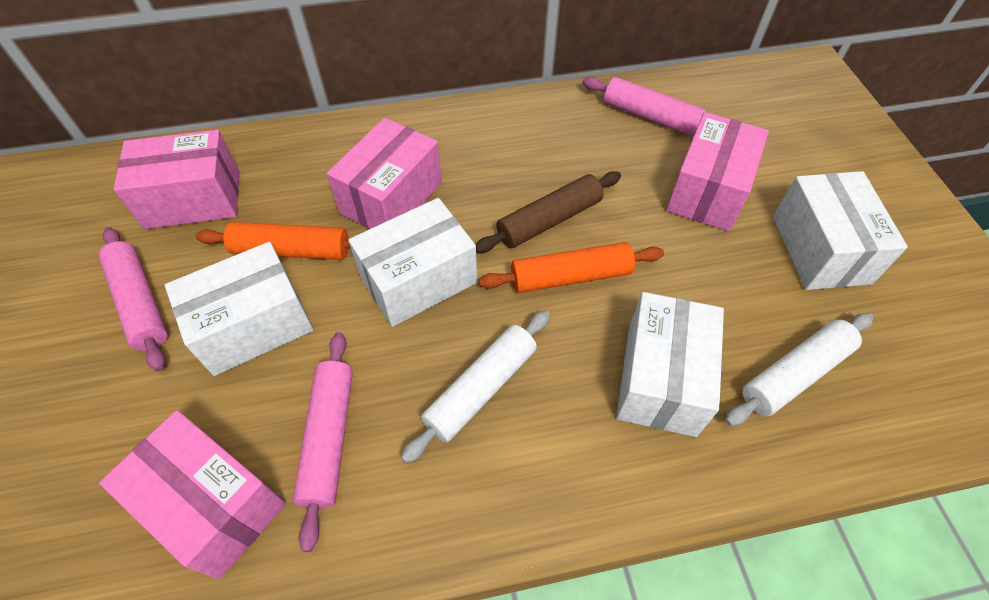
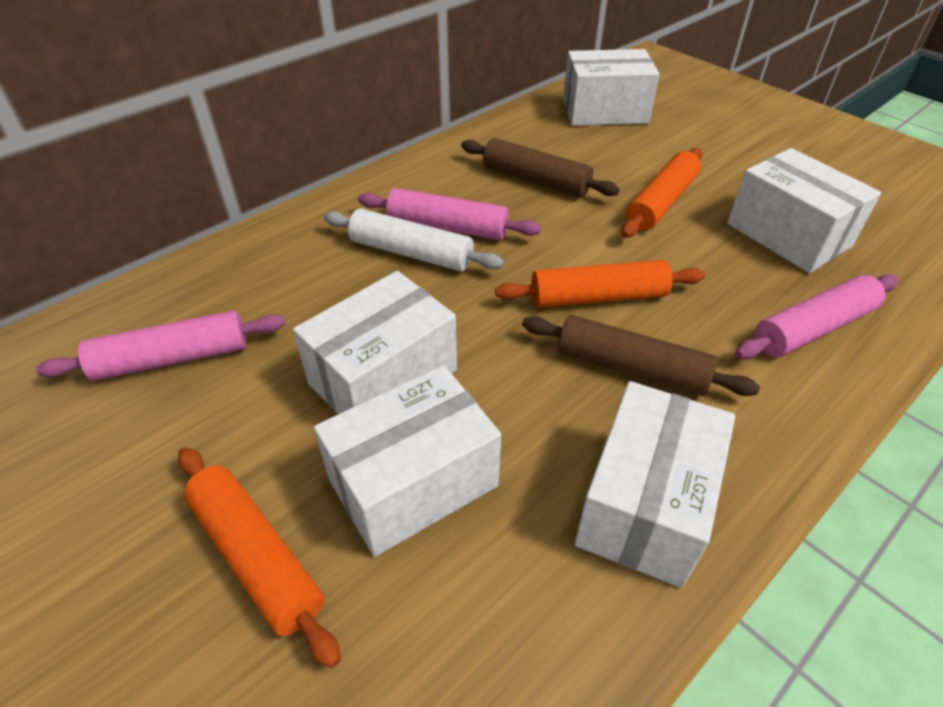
brown rolling pin: 1 -> 2
orange rolling pin: 2 -> 3
pink box: 4 -> 0
white box: 4 -> 5
white rolling pin: 2 -> 1

